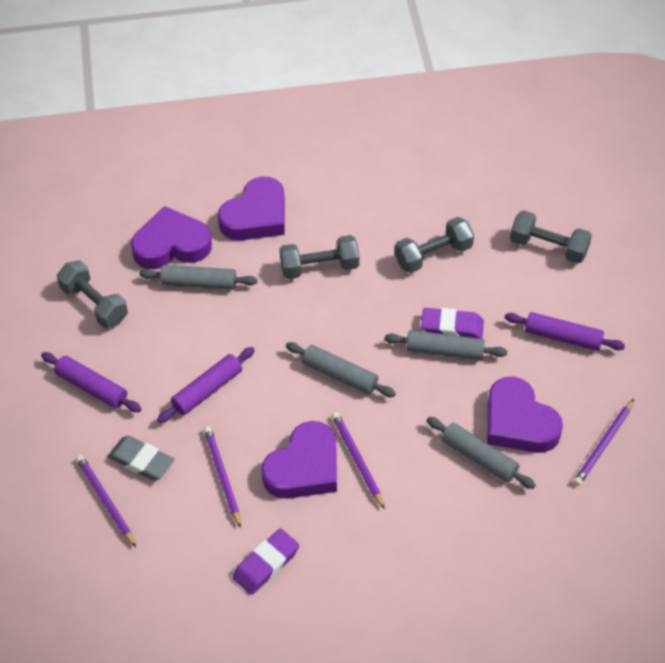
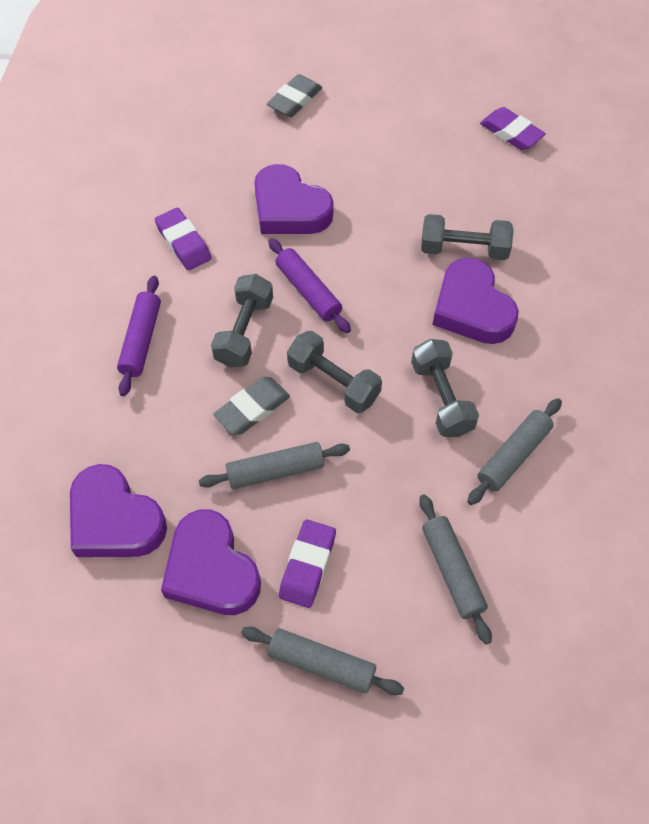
grey eraser: 1 -> 2
purple eraser: 2 -> 3
purple pencil: 4 -> 0
purple rolling pin: 3 -> 2

